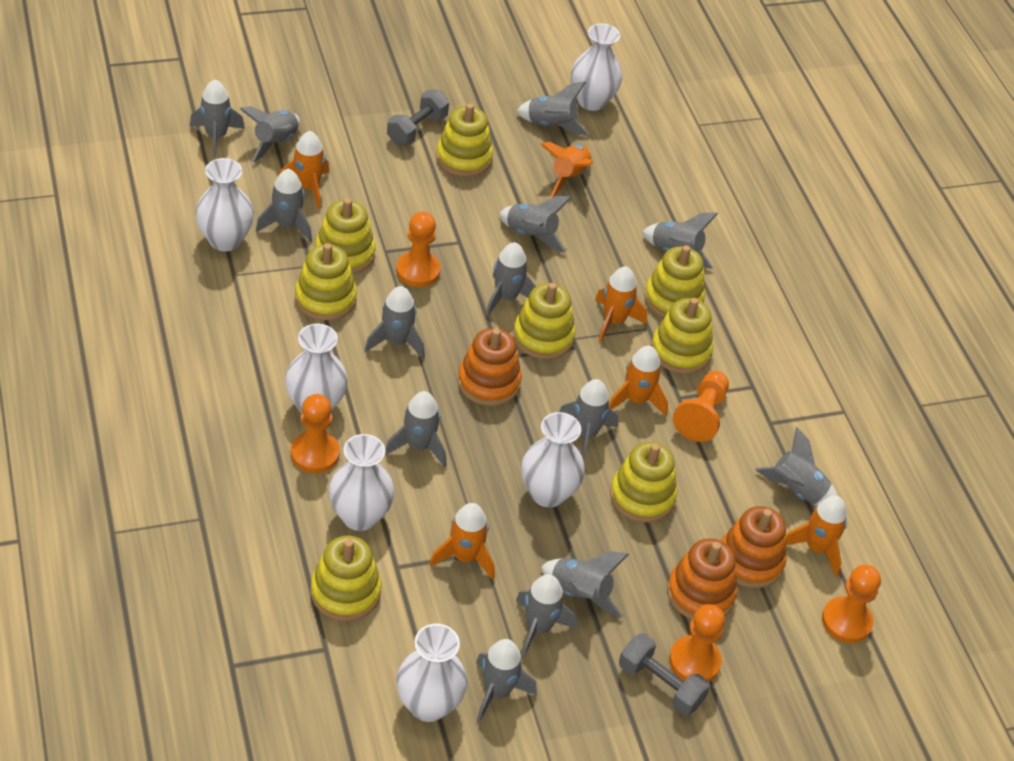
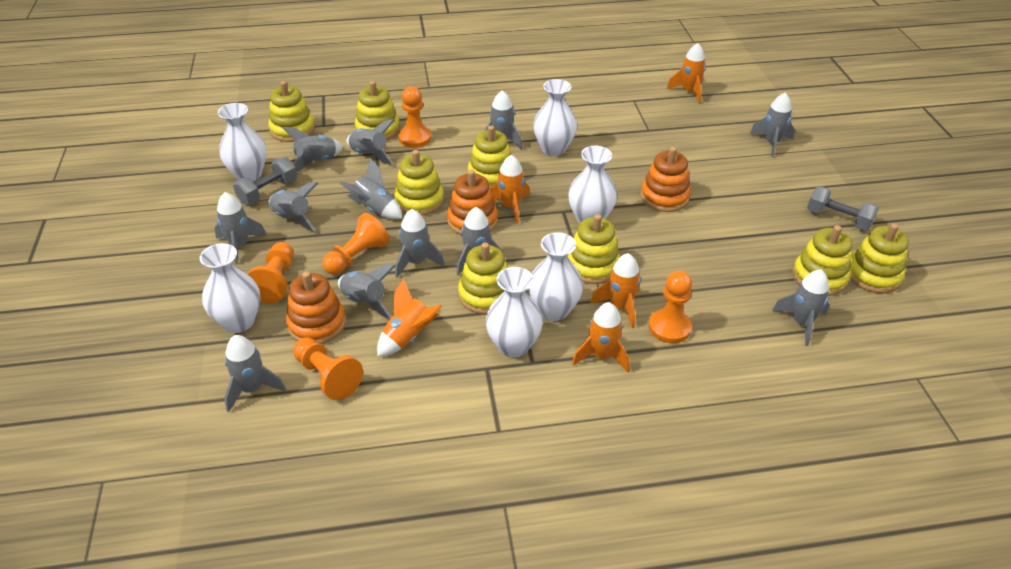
grey rocket: 14 -> 12
orange rocket: 6 -> 5

